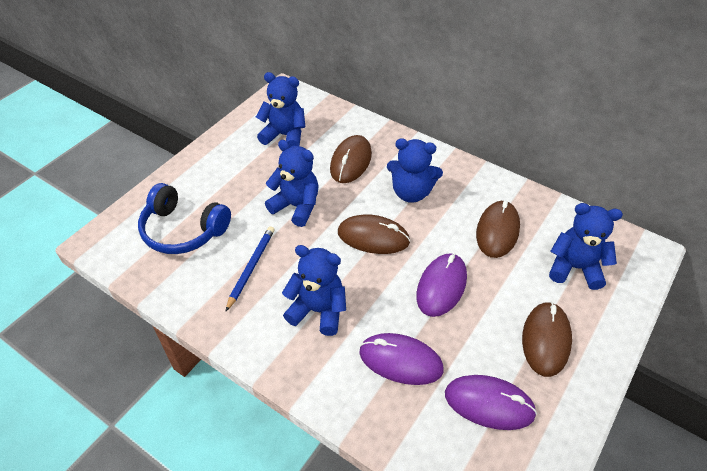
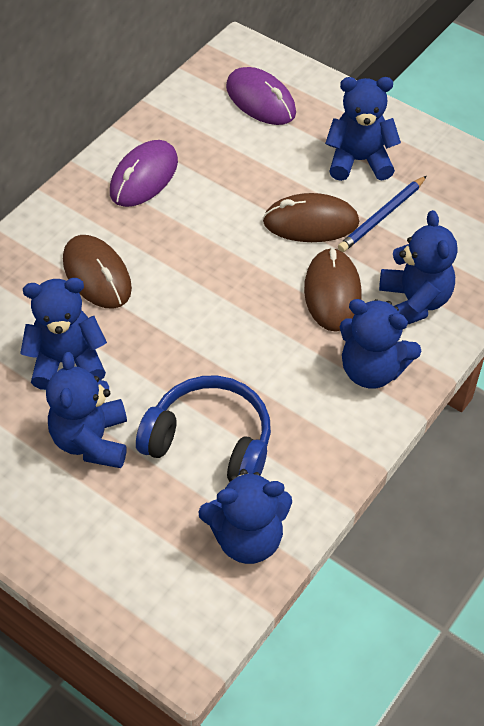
blue teddy bear: 5 -> 6
brown mouse: 4 -> 3
purple mouse: 3 -> 2

